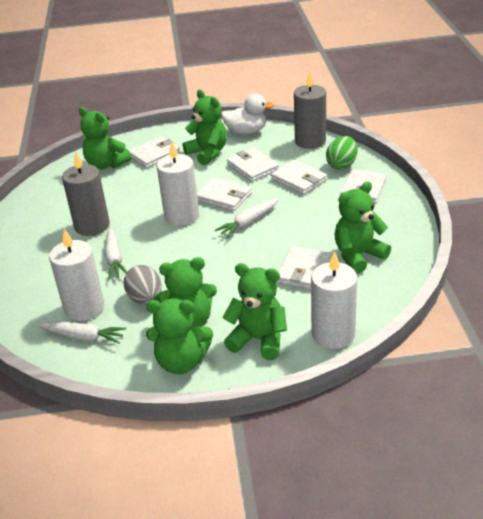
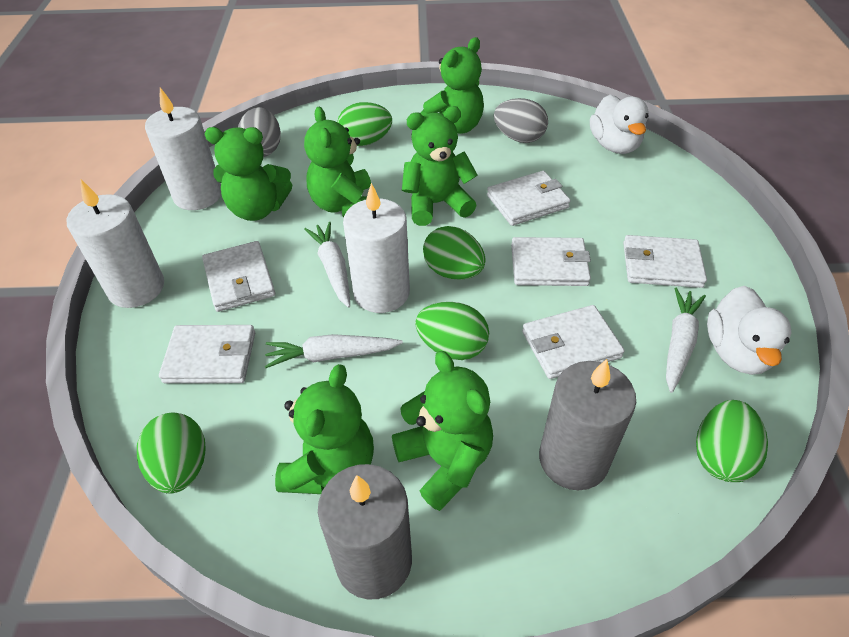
green egg: 1 -> 5
grey egg: 1 -> 2
white duck: 1 -> 2

